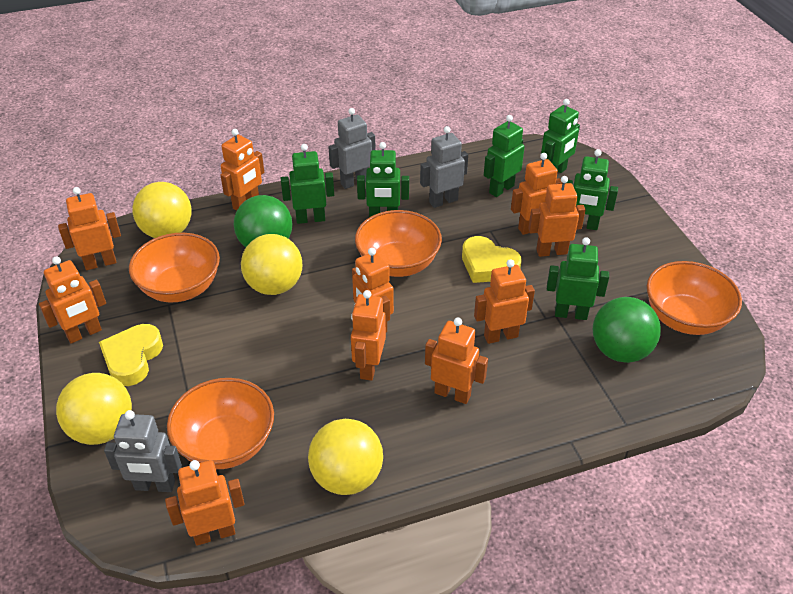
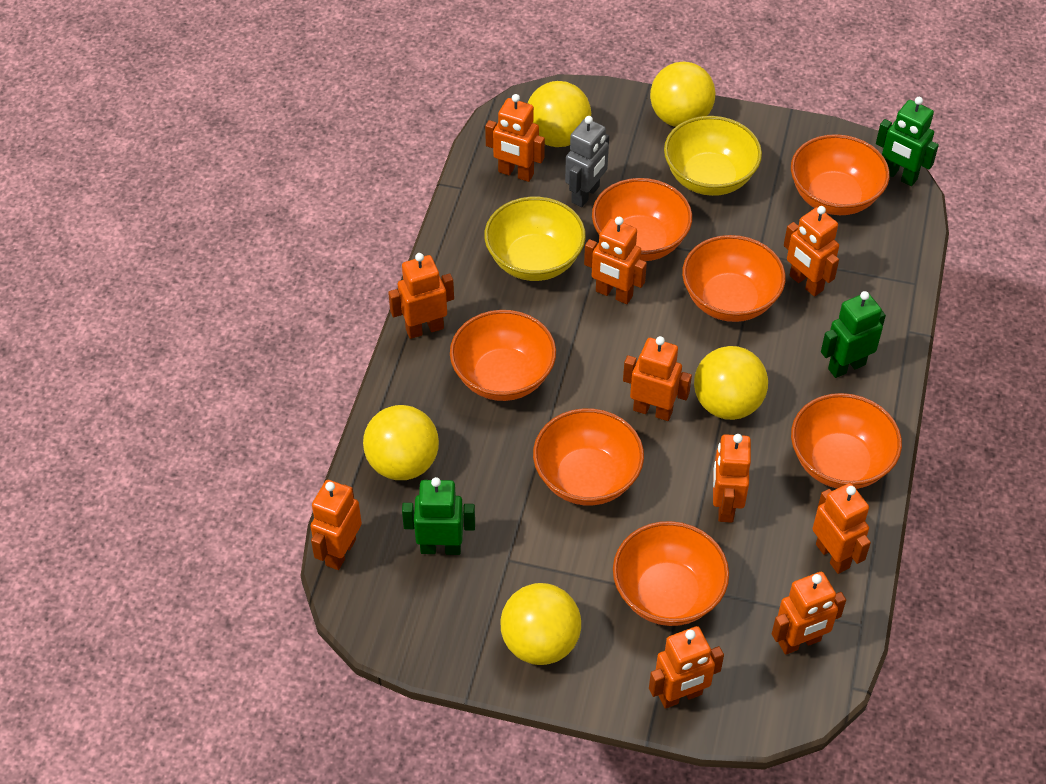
green ball: 2 -> 0
green robot: 6 -> 3
grey robot: 3 -> 1
orange bowl: 4 -> 7
yellow ball: 4 -> 5
yellow bowl: 0 -> 2
yellow heart: 2 -> 0

